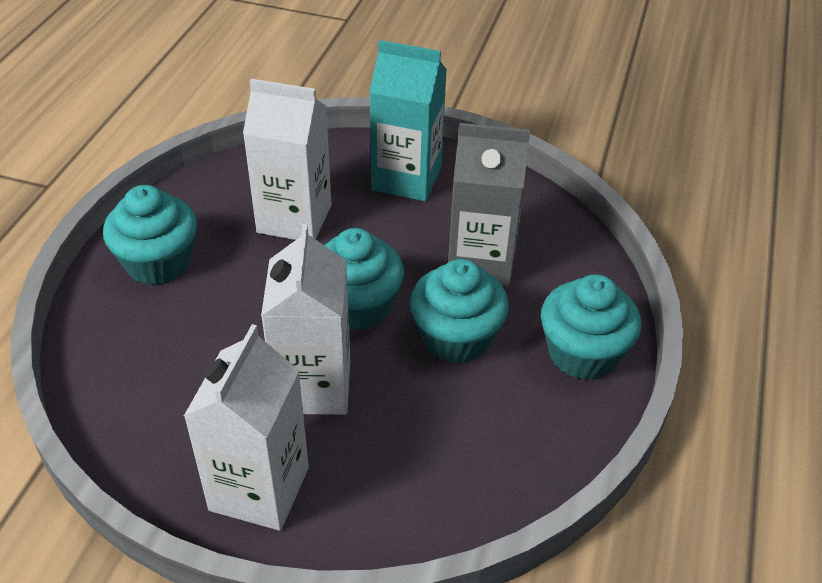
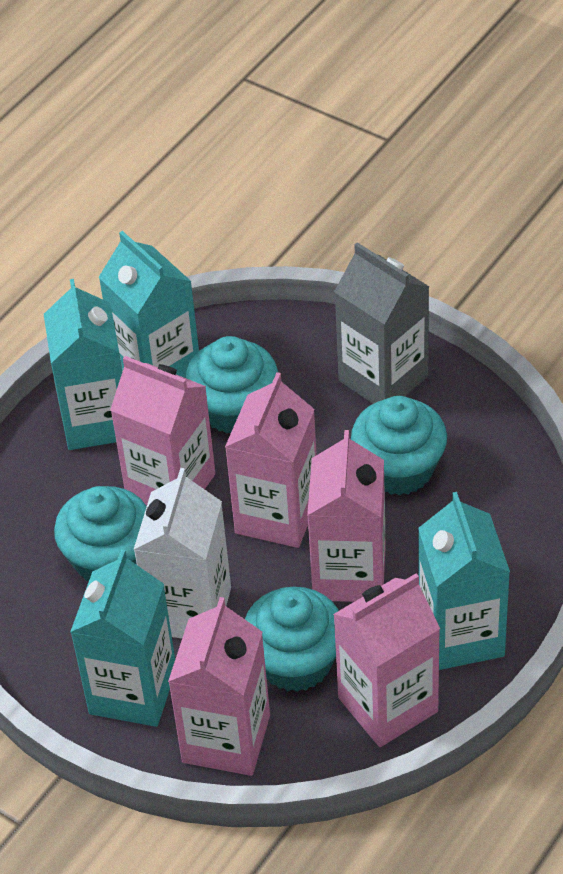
pink carton: 0 -> 5
turquoise carton: 1 -> 4
white carton: 3 -> 1

